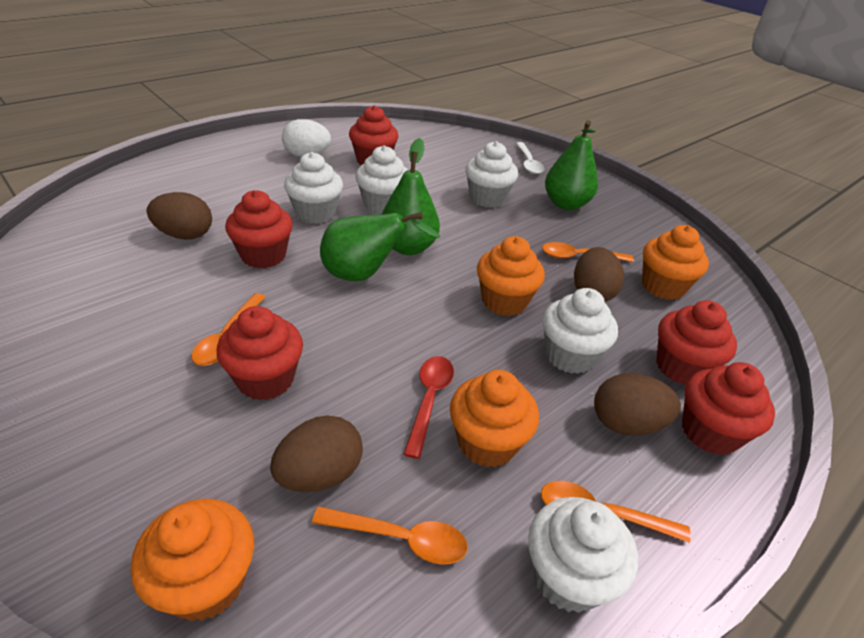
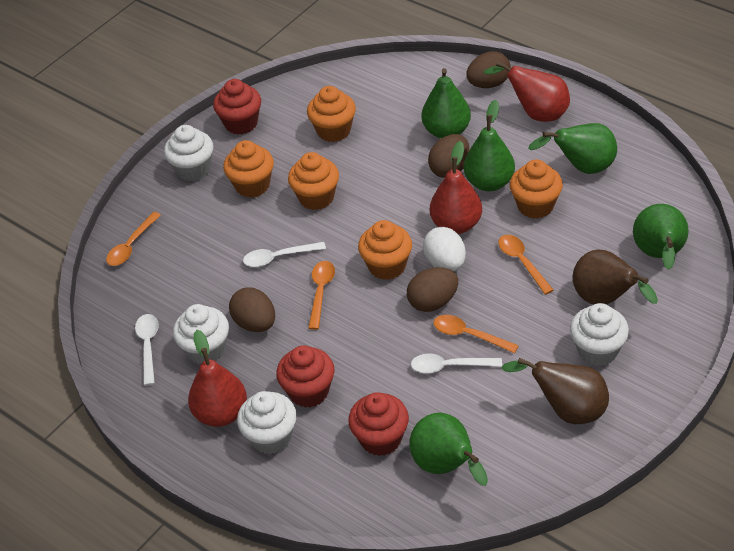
brown pear: 0 -> 2
green pear: 3 -> 5
orange cupcake: 4 -> 5
red cupcake: 5 -> 3
red pear: 0 -> 3
red spoon: 1 -> 0
white cupcake: 5 -> 4
white spoon: 1 -> 3

